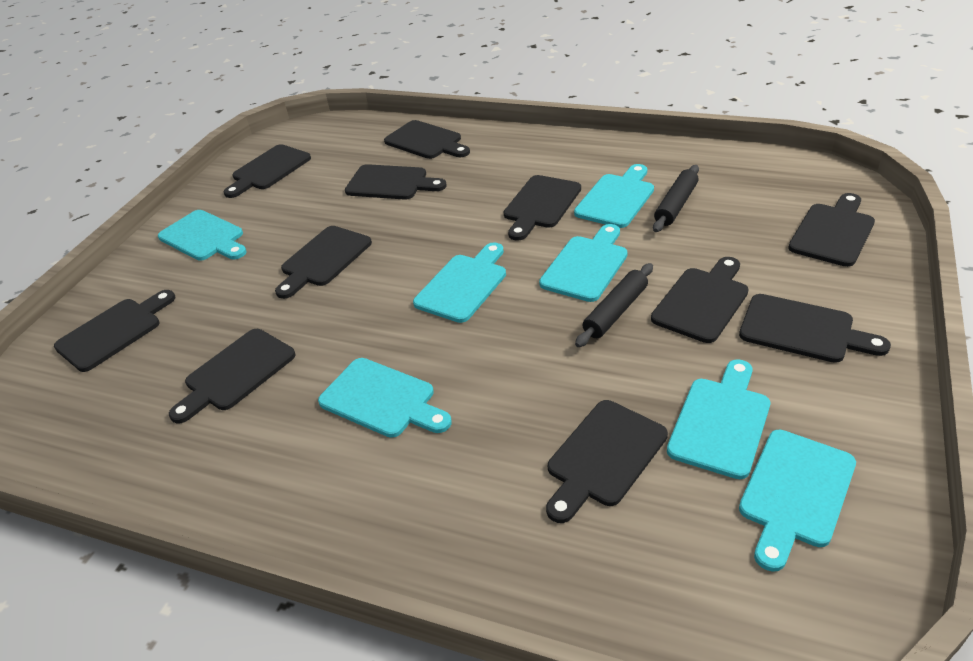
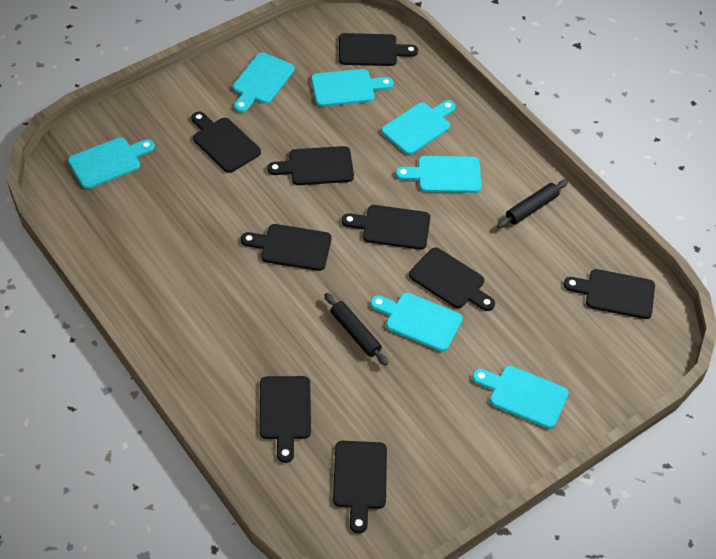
black cutting board: 11 -> 9

